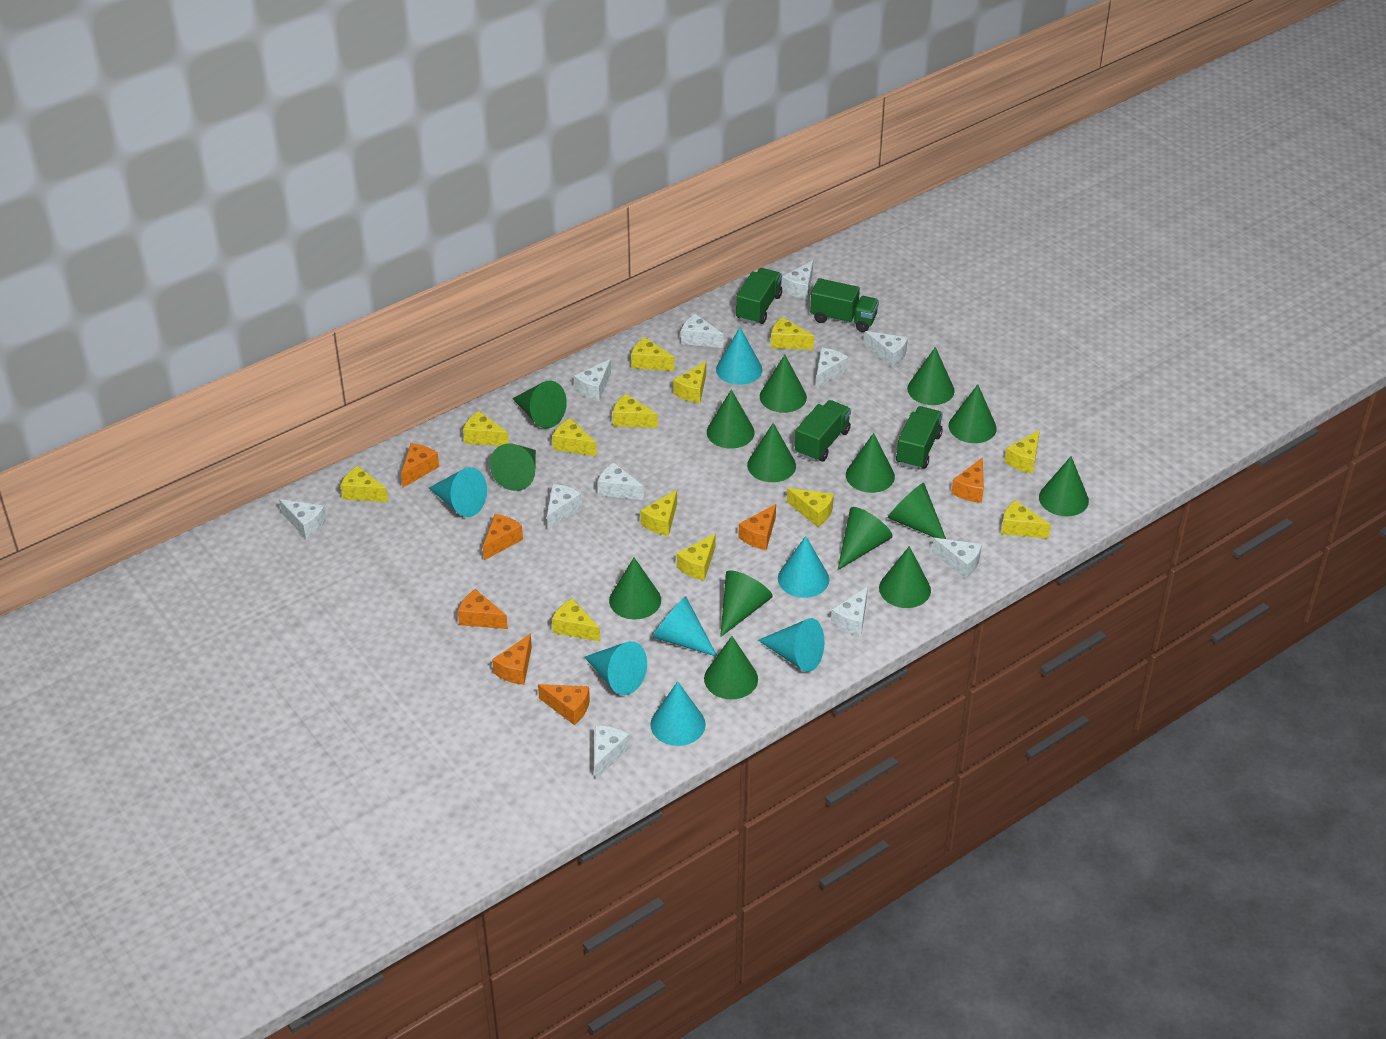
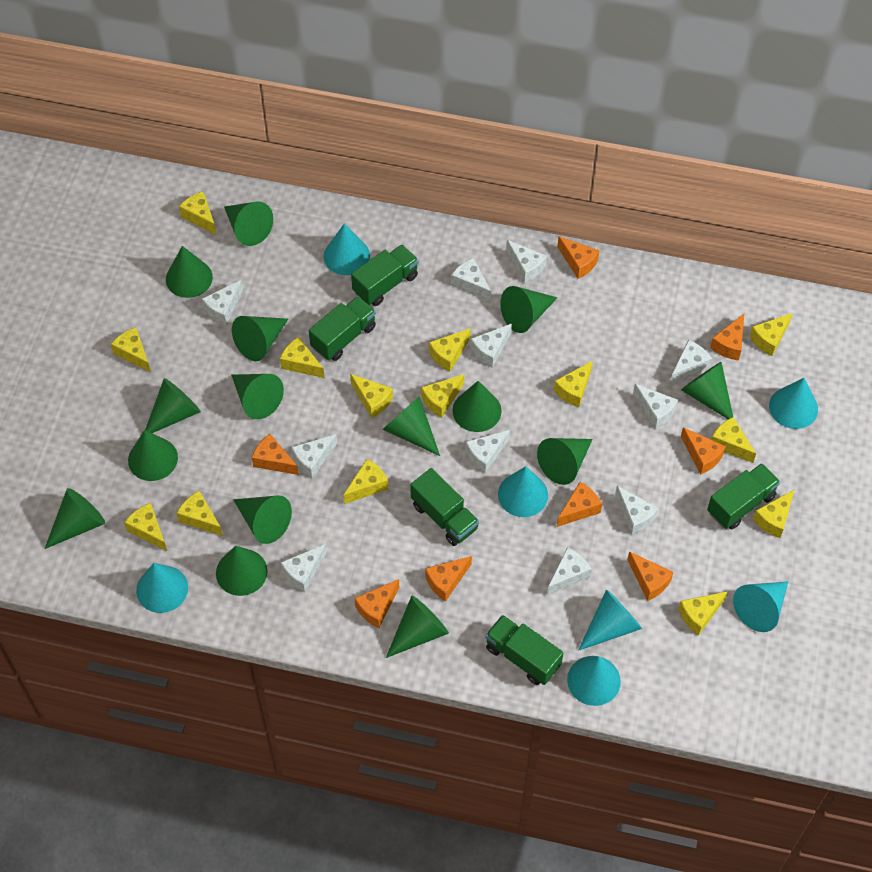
green truck: 4 -> 5
orange cheese: 7 -> 8
yellow cheese: 13 -> 14

